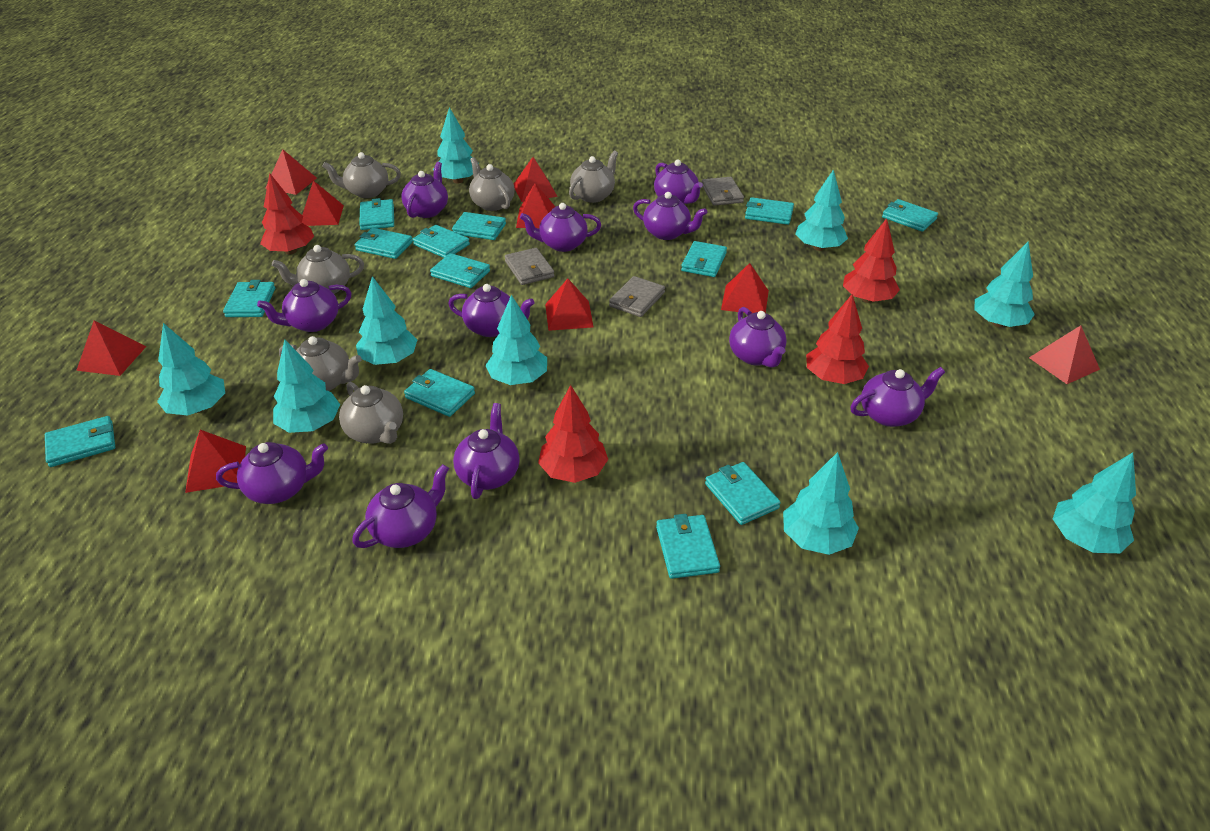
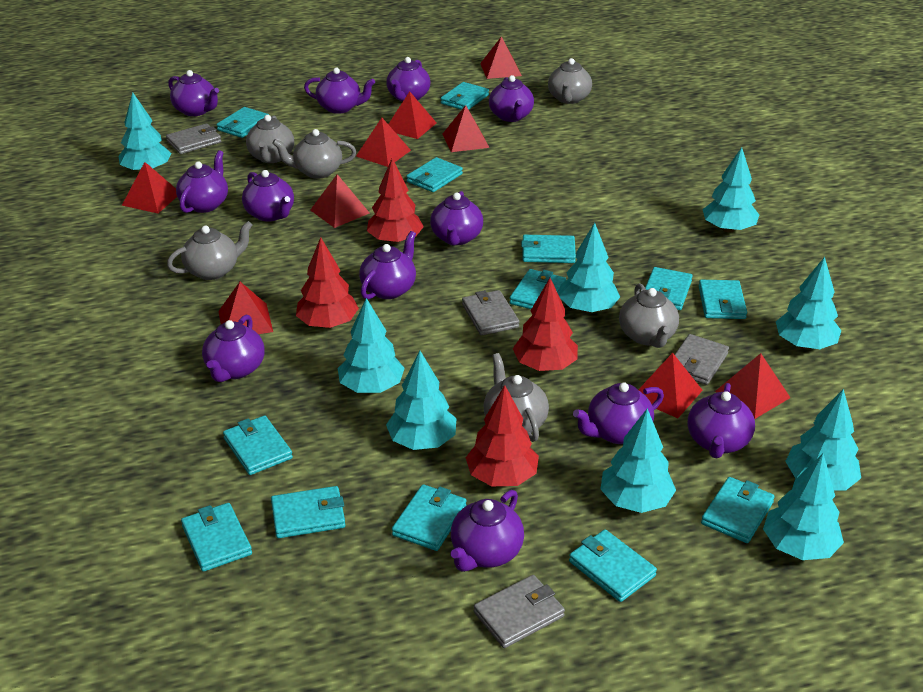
grey wallet: 3 -> 4
purple teapot: 11 -> 12

